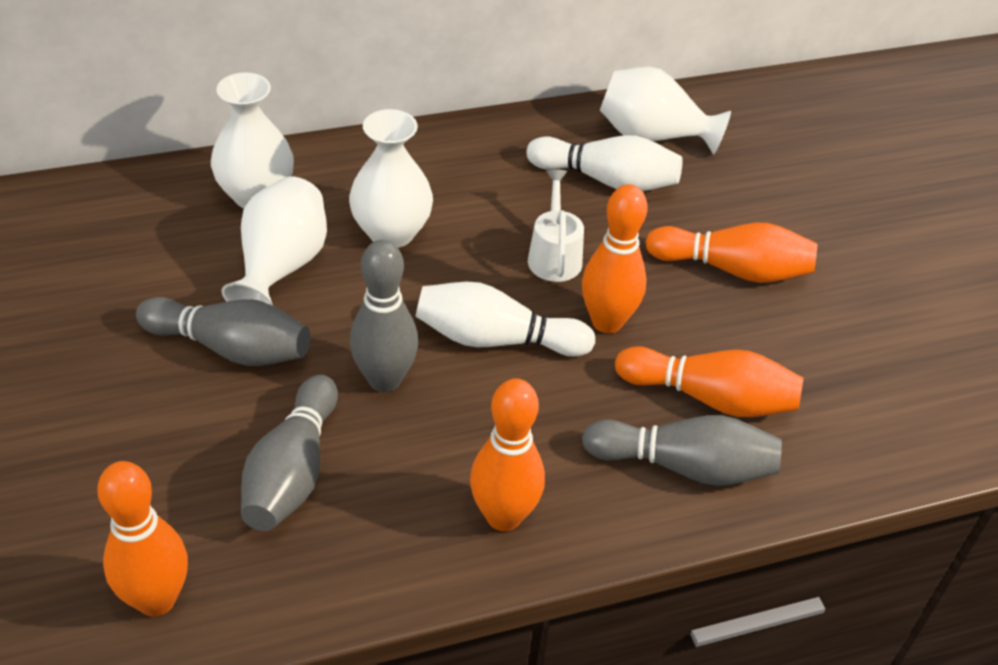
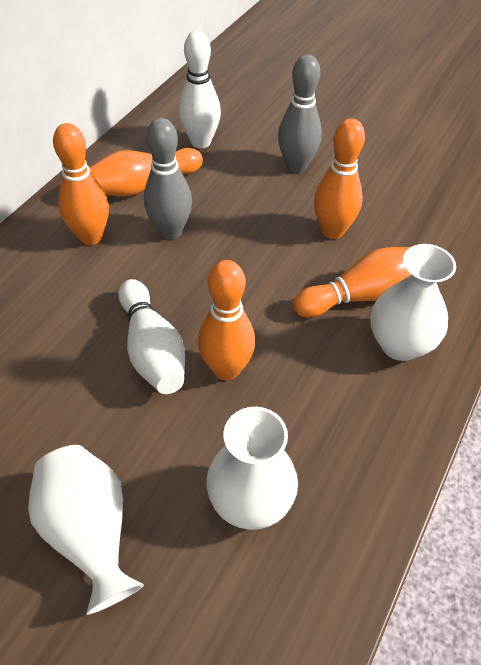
grey bowling pin: 4 -> 2
white vase: 4 -> 3
white watering can: 1 -> 0

